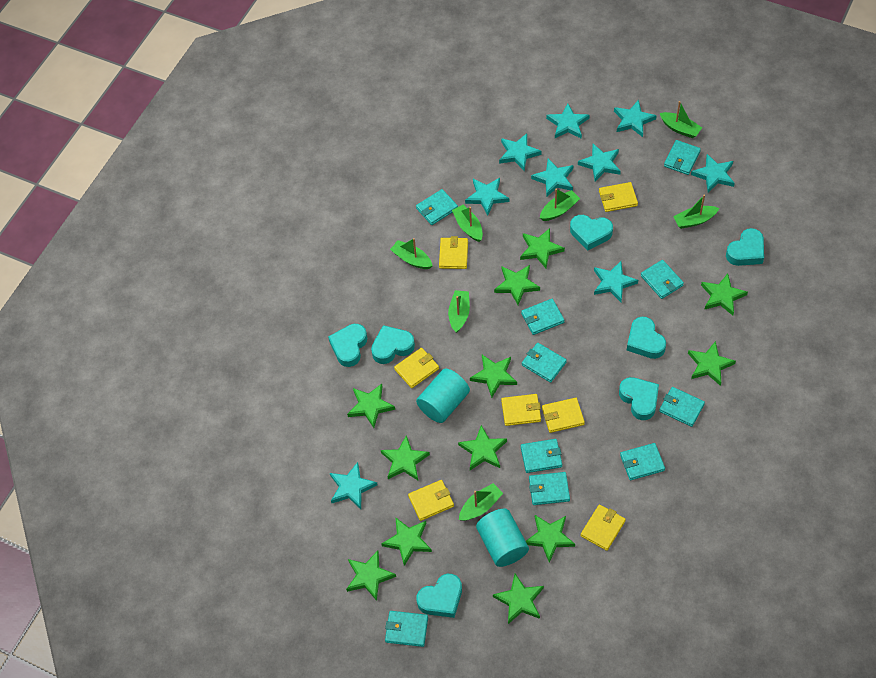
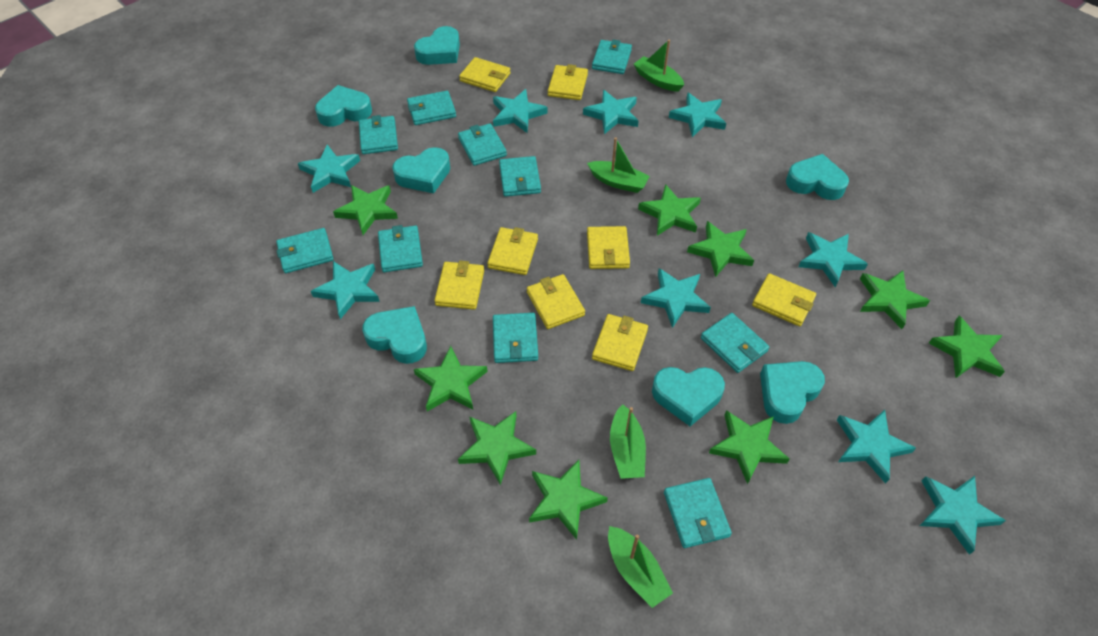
green boat: 7 -> 4
green star: 12 -> 9
turquoise cylinder: 2 -> 0
yellow wallet: 7 -> 8

